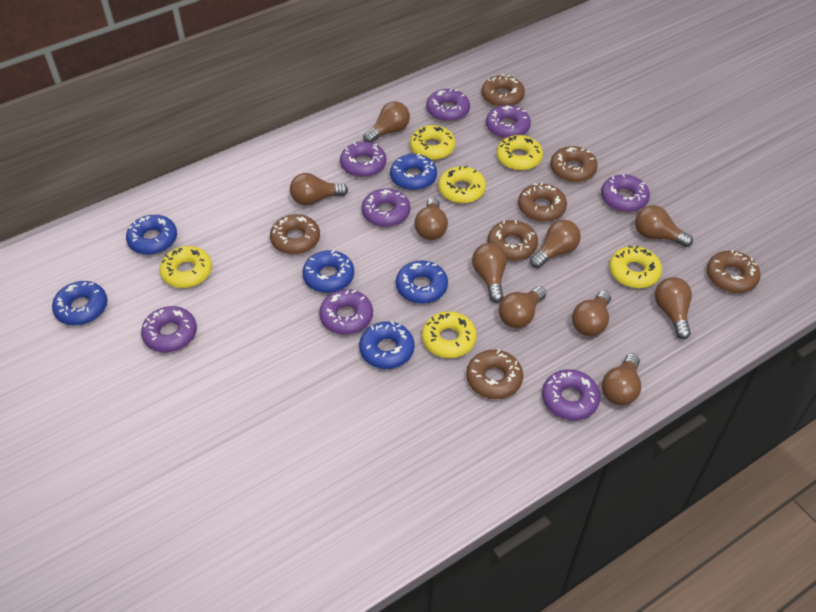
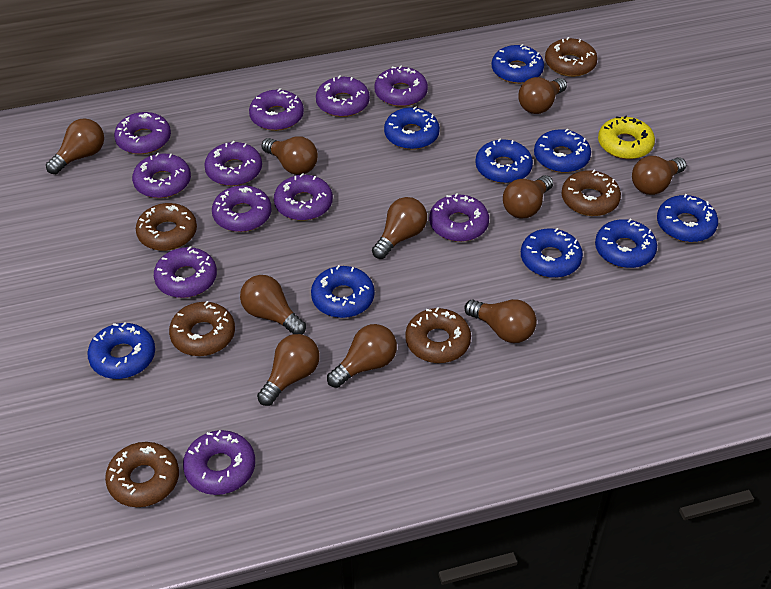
blue donut: 6 -> 9
brown donut: 7 -> 6
purple donut: 8 -> 11
yellow donut: 6 -> 1

